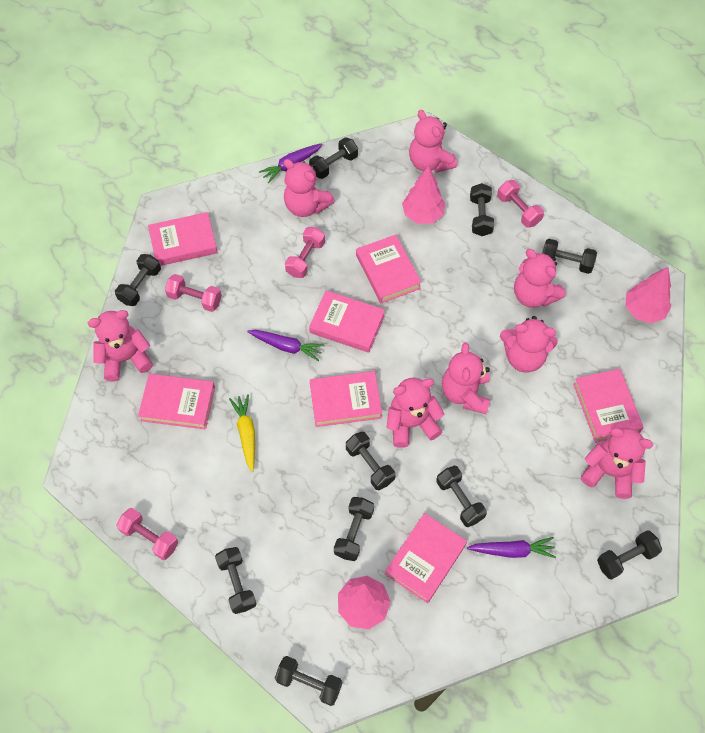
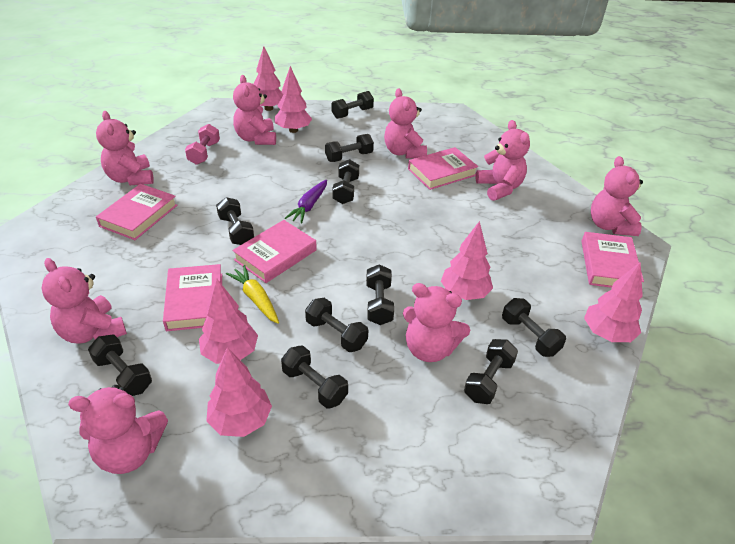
pink book: 7 -> 5
pink dumbbell: 4 -> 1
pink tree: 3 -> 6
purple carrot: 3 -> 1

